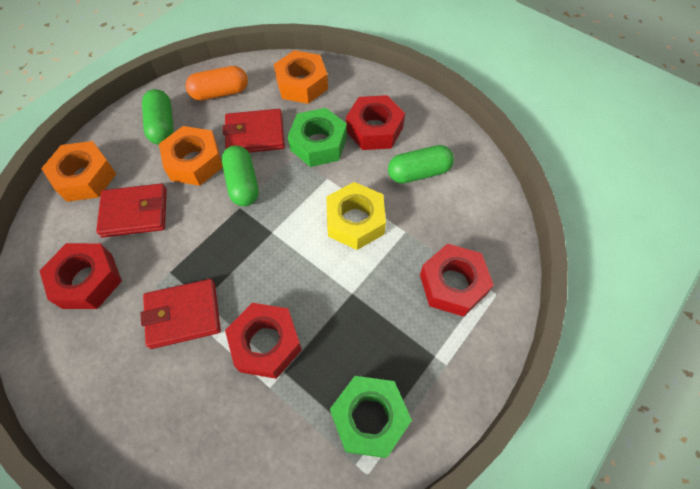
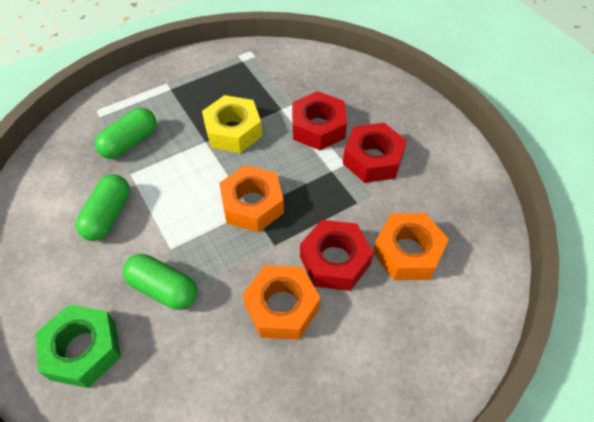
green nut: 2 -> 1
orange capsule: 1 -> 0
red nut: 4 -> 3
red wallet: 3 -> 0

